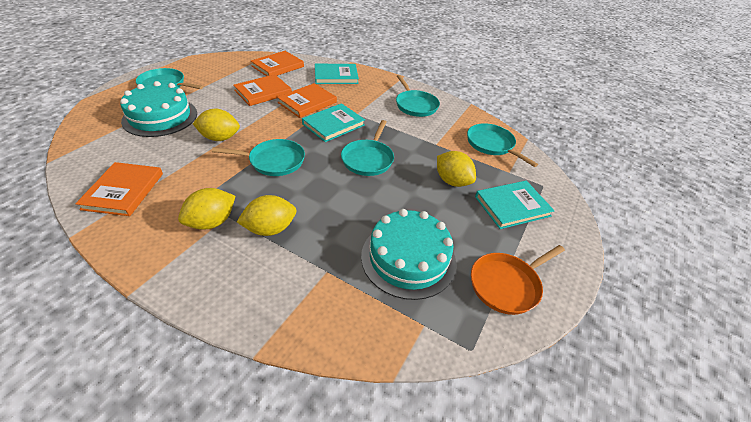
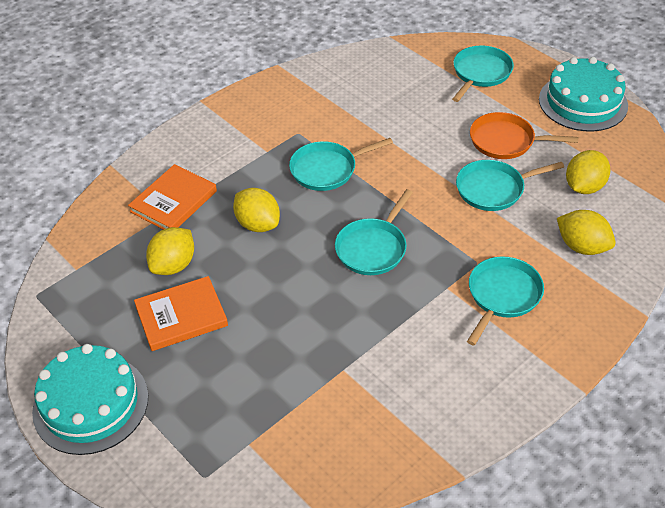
orange book: 4 -> 2
turquoise book: 3 -> 0

